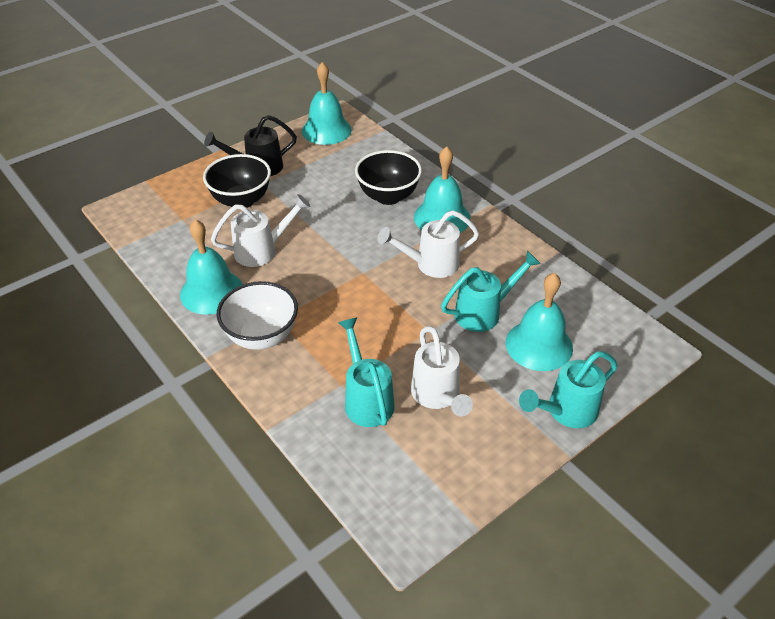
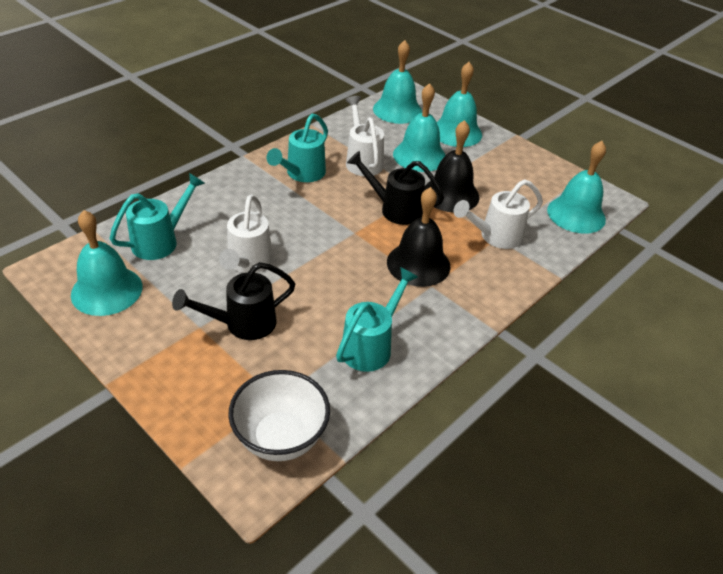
black bell: 0 -> 2
black bowl: 2 -> 0
black watering can: 1 -> 2
turquoise bell: 4 -> 5

